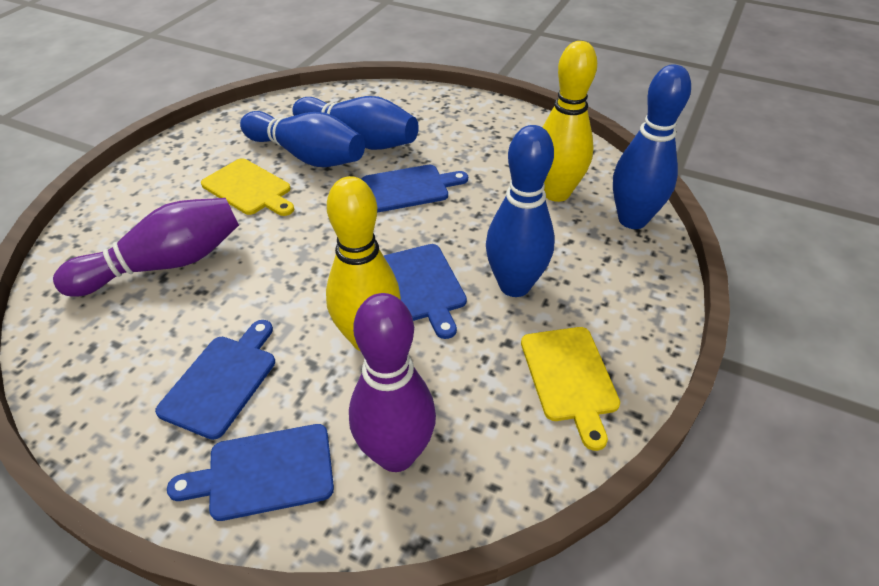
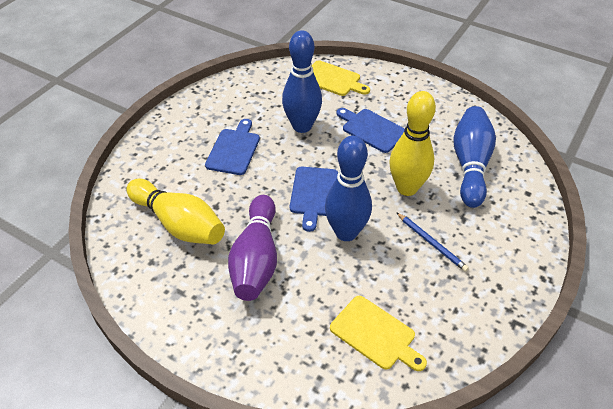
blue bowling pin: 4 -> 3
blue cutting board: 4 -> 3
blue pencil: 0 -> 1
purple bowling pin: 2 -> 1

